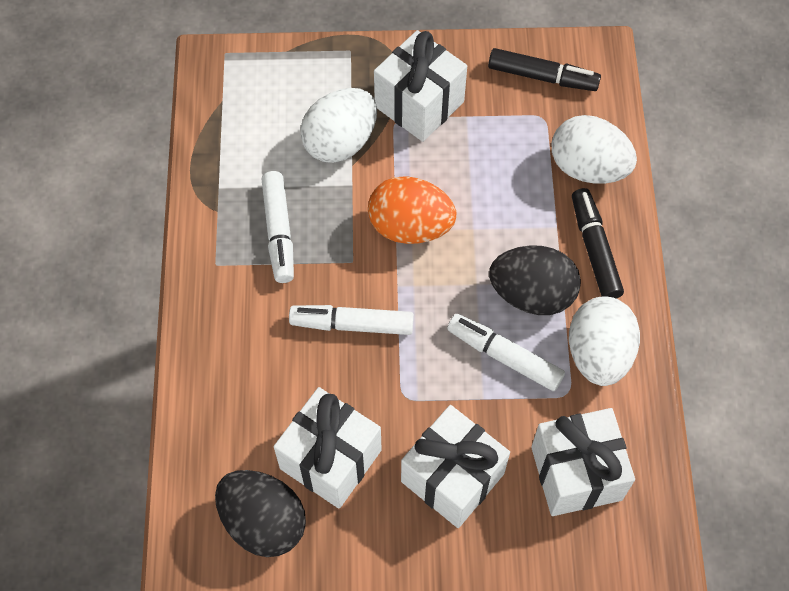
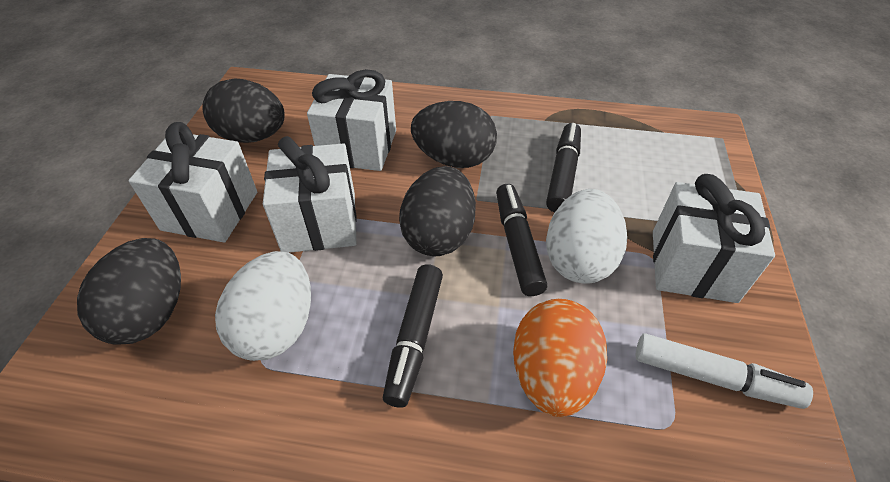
black egg: 2 -> 4
black marker: 2 -> 3
white egg: 3 -> 2
white marker: 3 -> 1

